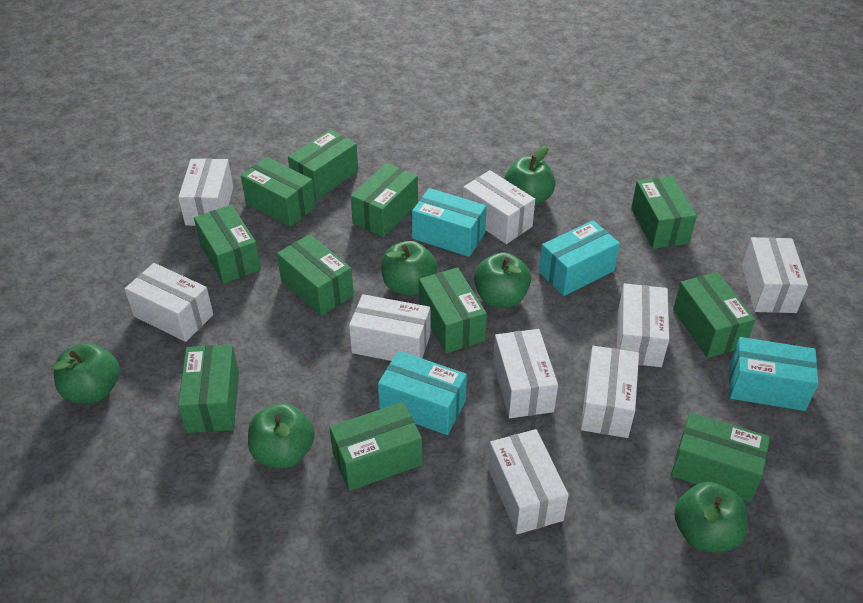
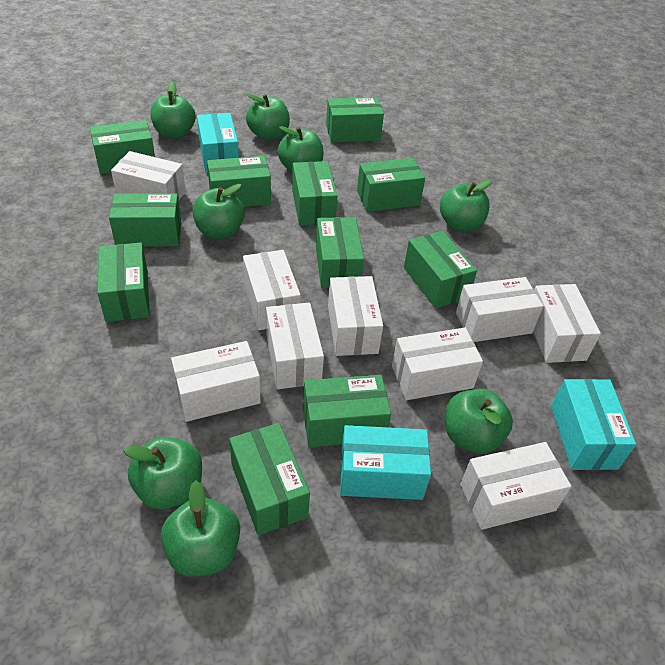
green apple: 6 -> 8
turquoise box: 4 -> 3

